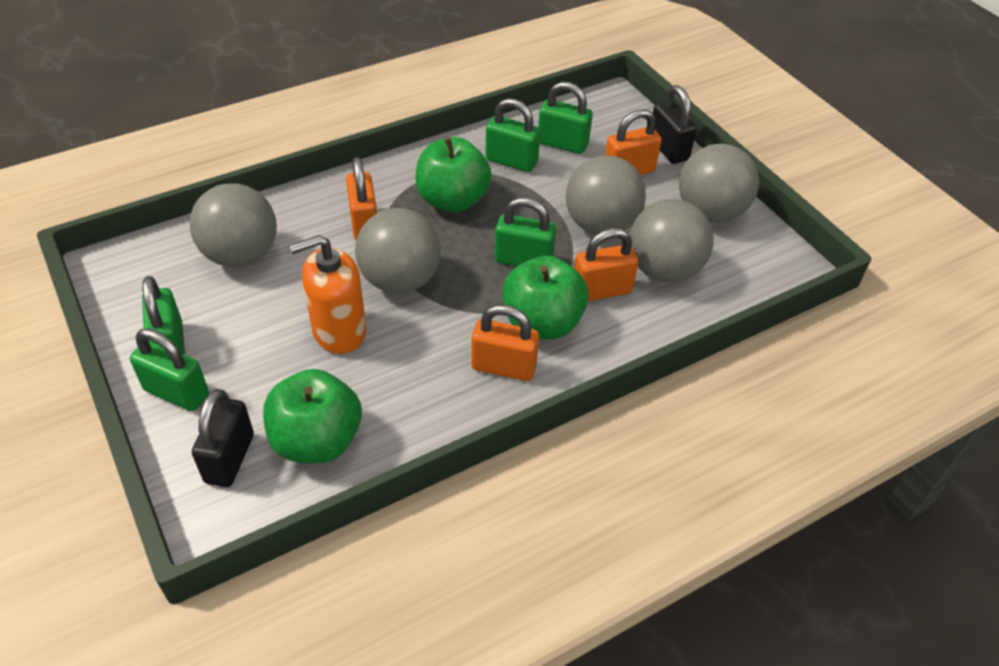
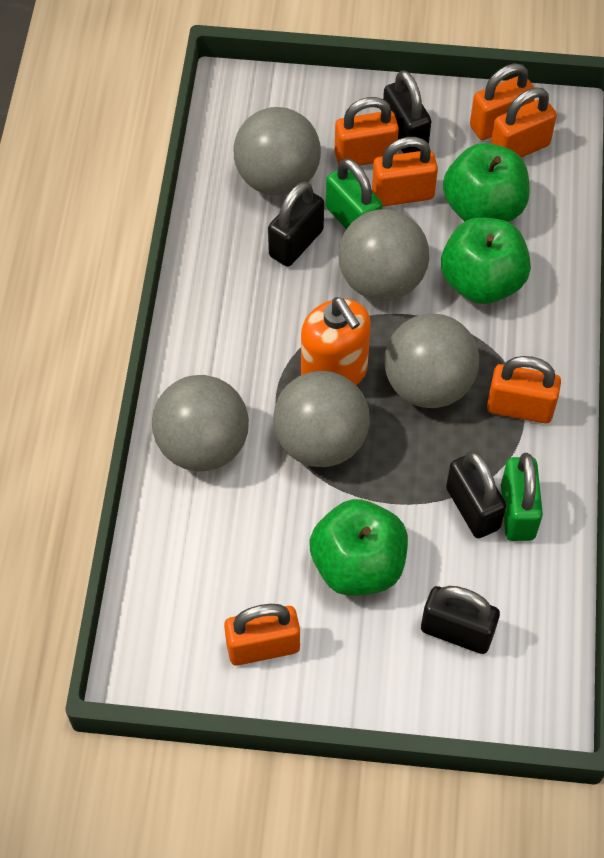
black padlock: 2 -> 4
green padlock: 5 -> 2
orange padlock: 4 -> 6

